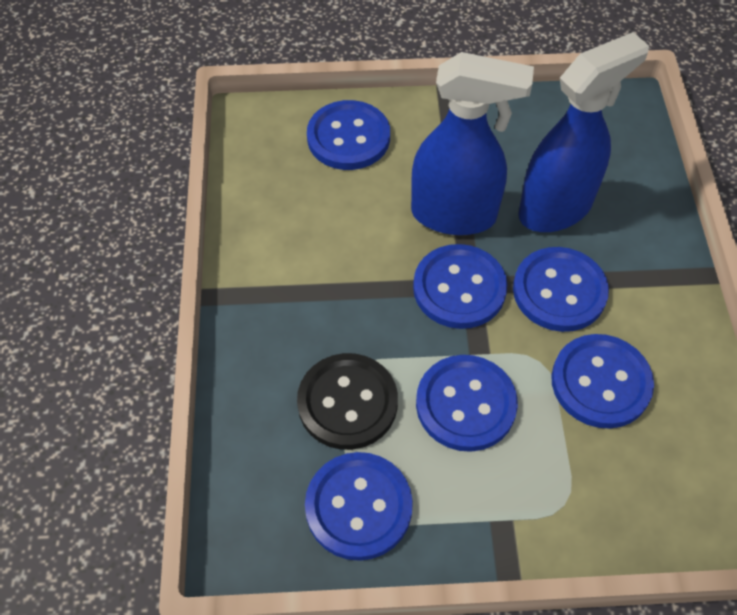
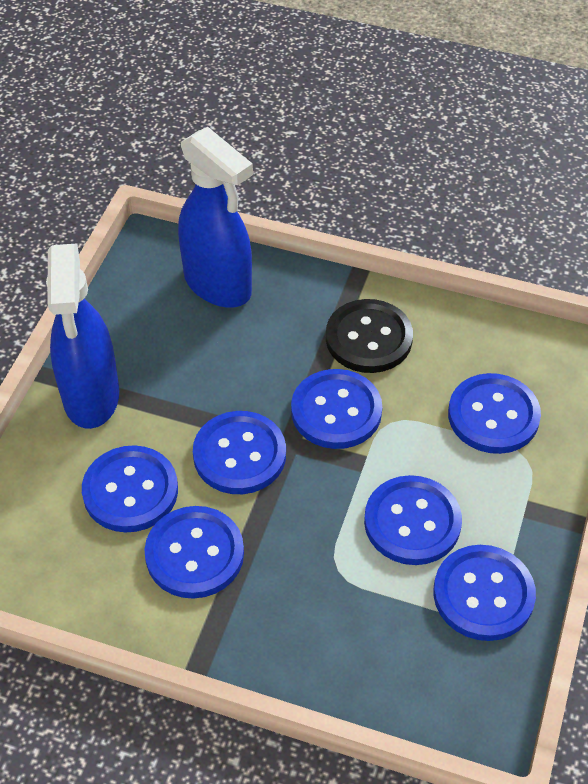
blue button: 6 -> 7

